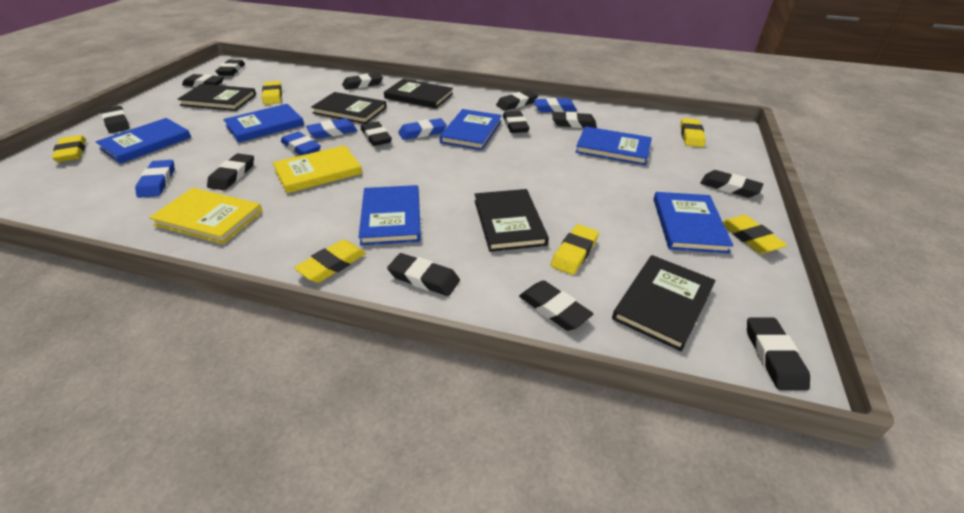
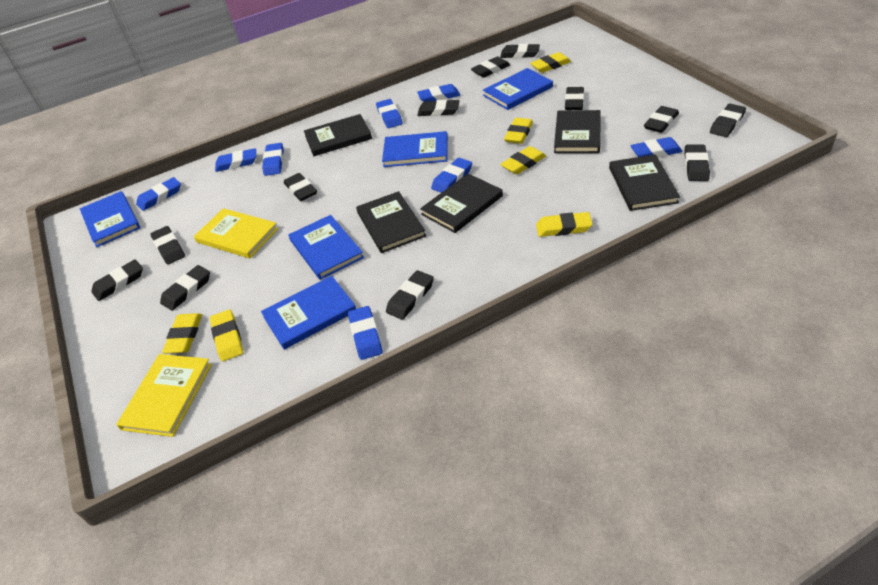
black eraser: 13 -> 12
blue book: 6 -> 5
blue eraser: 5 -> 8

